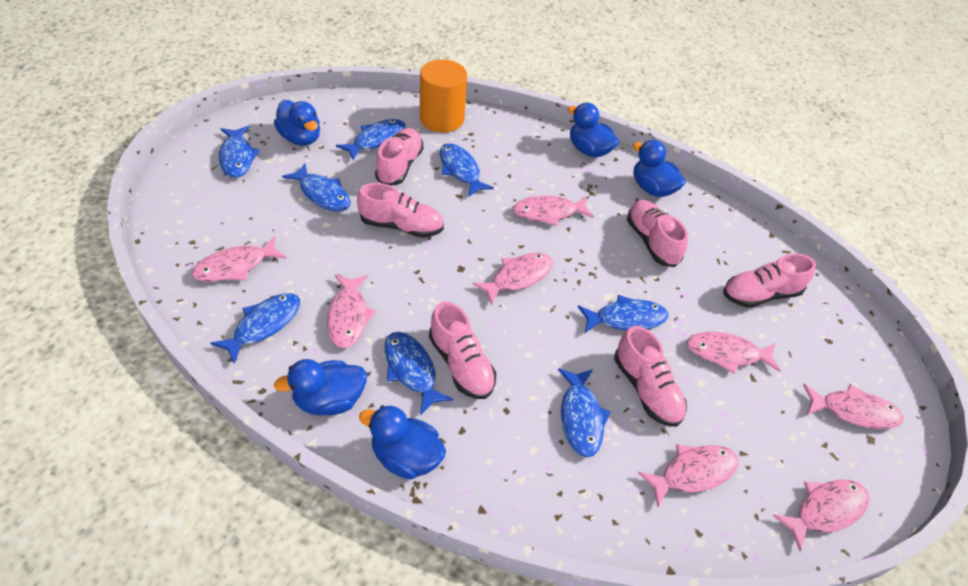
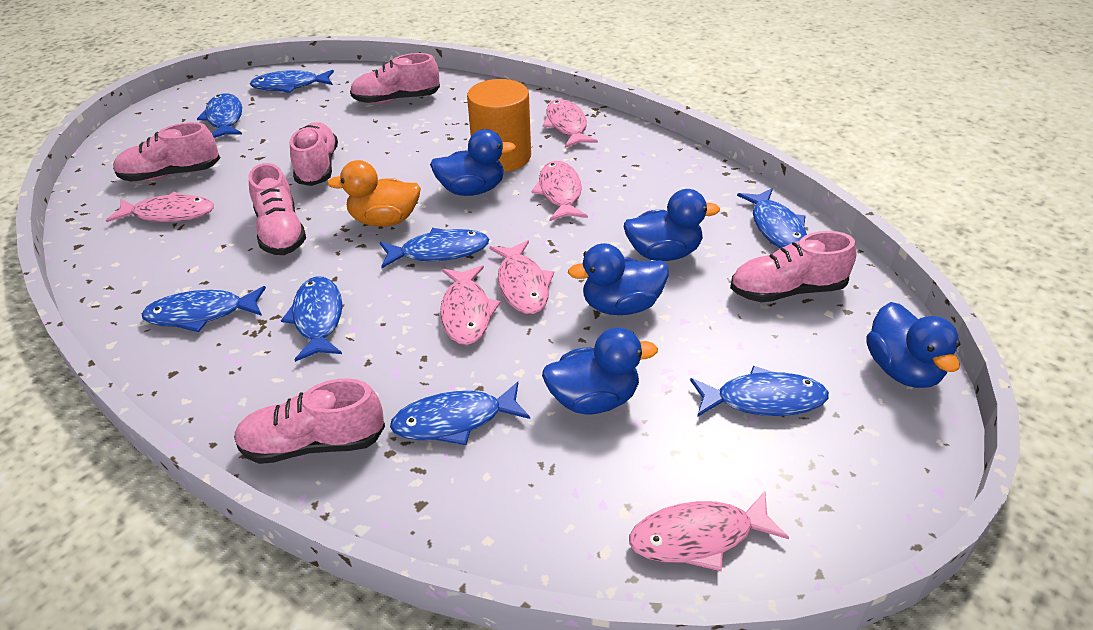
orange duck: 0 -> 1
pink fish: 8 -> 6

